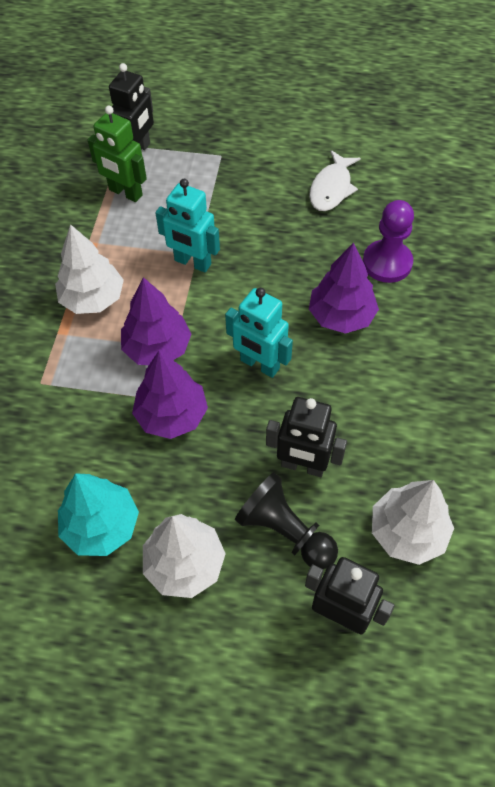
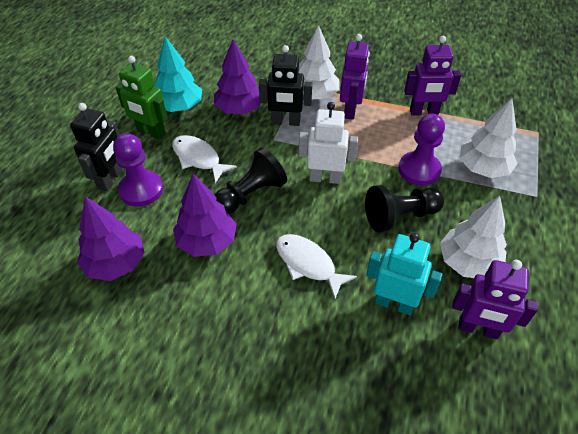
black pawn: 1 -> 2
black robot: 3 -> 2
purple pawn: 1 -> 2
purple robot: 0 -> 3
turquoise robot: 2 -> 1
white fish: 1 -> 2
white robot: 0 -> 1

